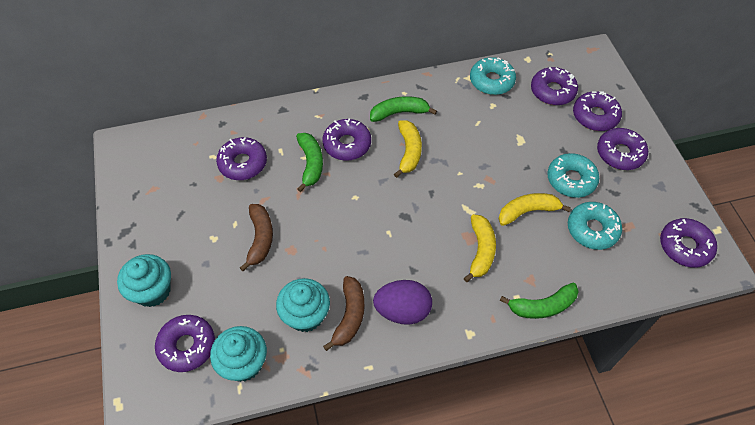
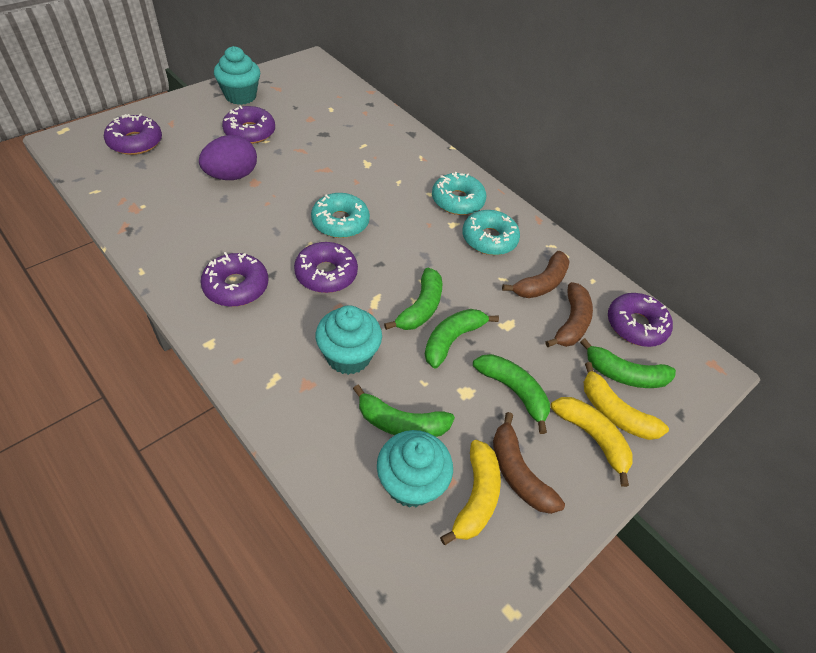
brown banana: 2 -> 3
green banana: 3 -> 5
purple donut: 7 -> 5

